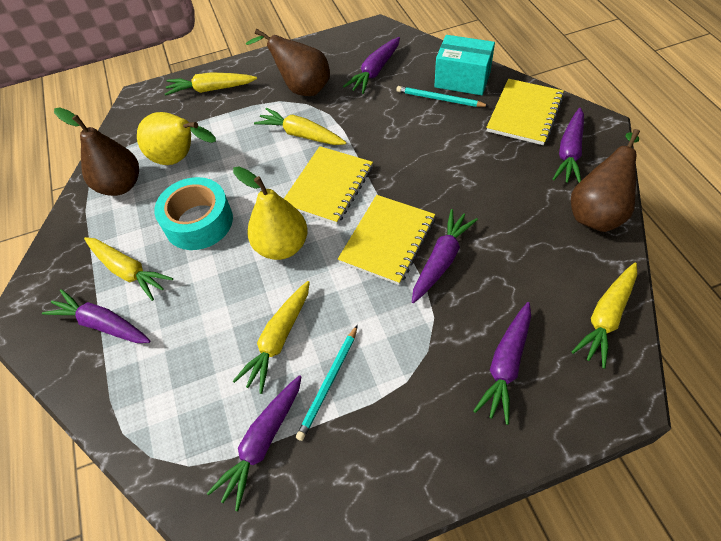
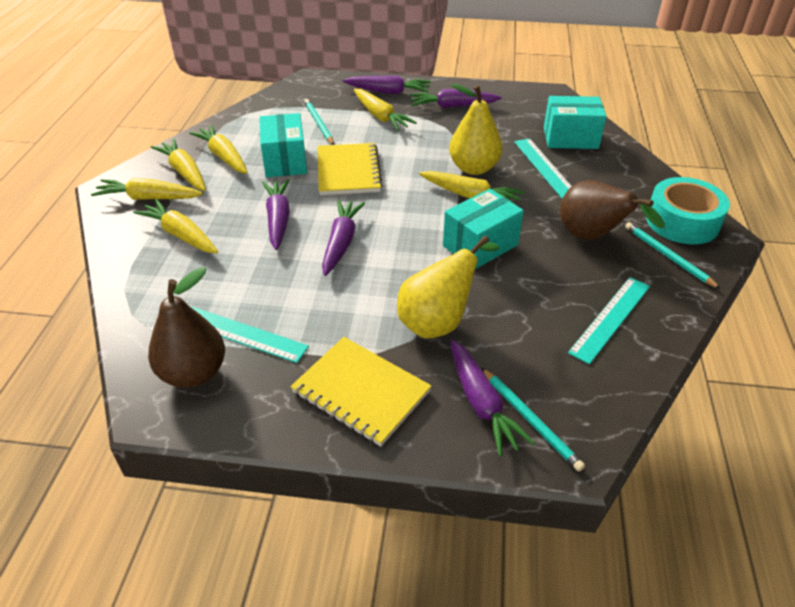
brown pear: 3 -> 2
purple carrot: 6 -> 5
turquoise box: 1 -> 3
turquoise pencil: 2 -> 3
turquoise ruler: 0 -> 3
yellow carrot: 5 -> 6
yellow notebook: 3 -> 2

